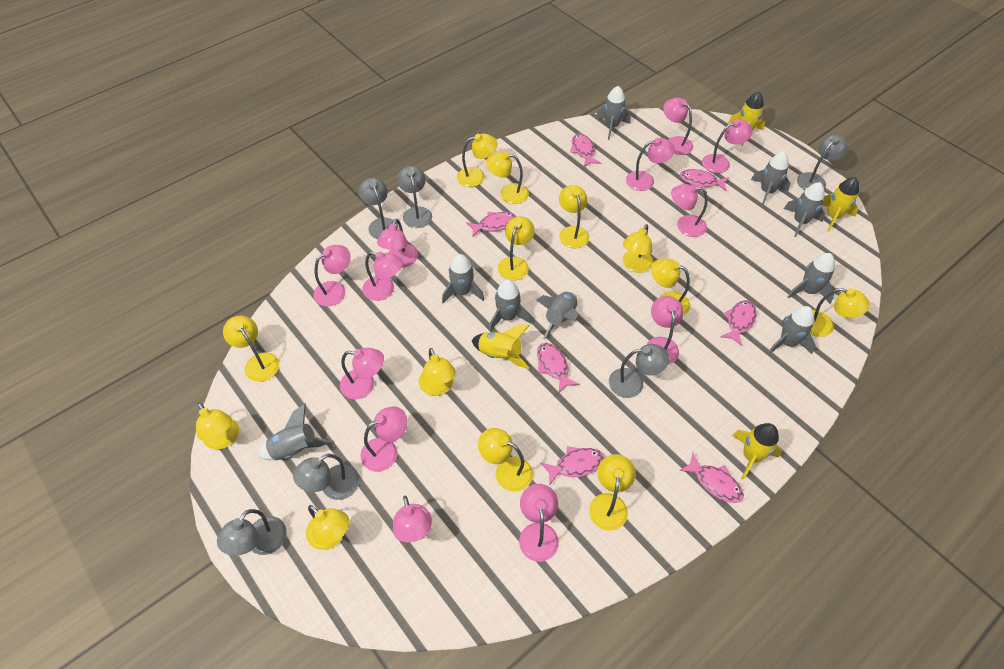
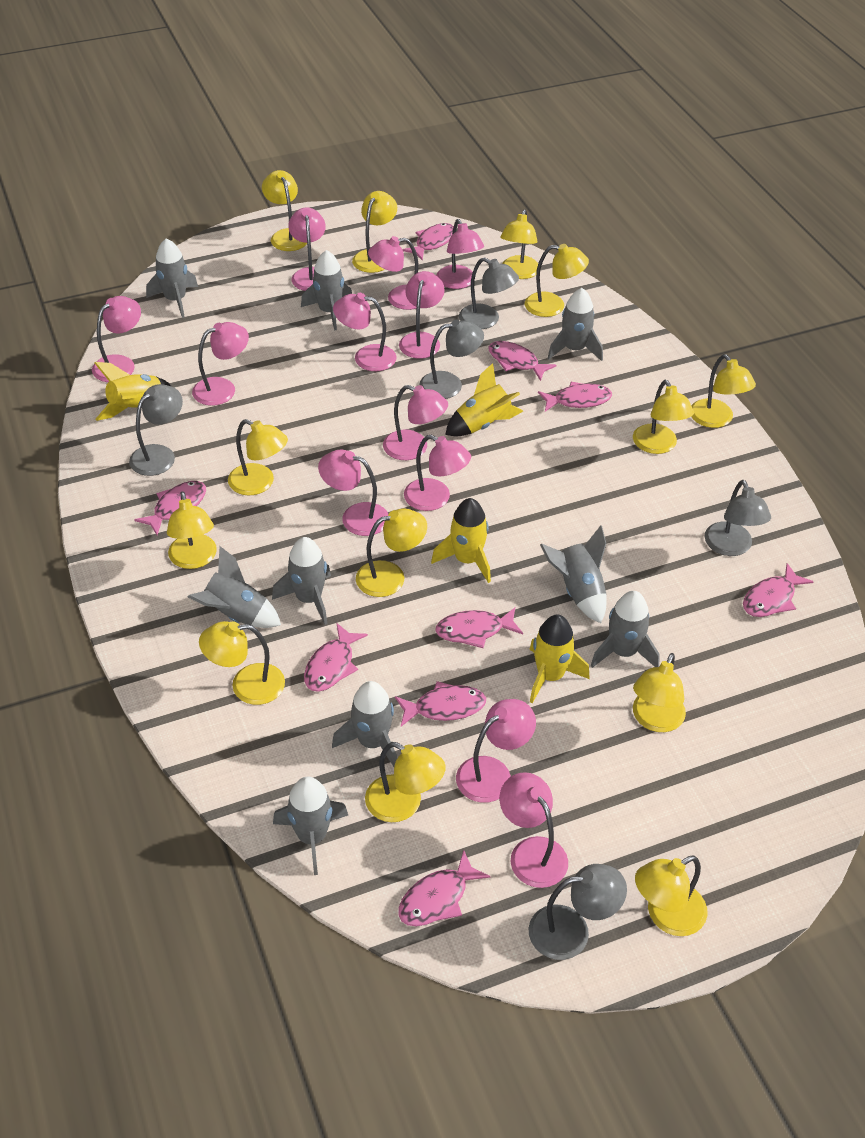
grey lamp: 6 -> 5
pink fish: 7 -> 9

